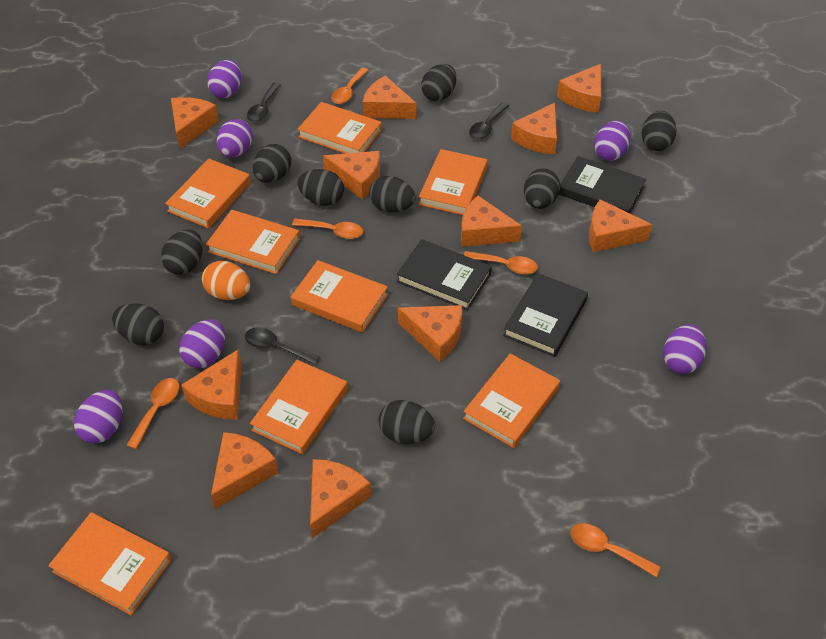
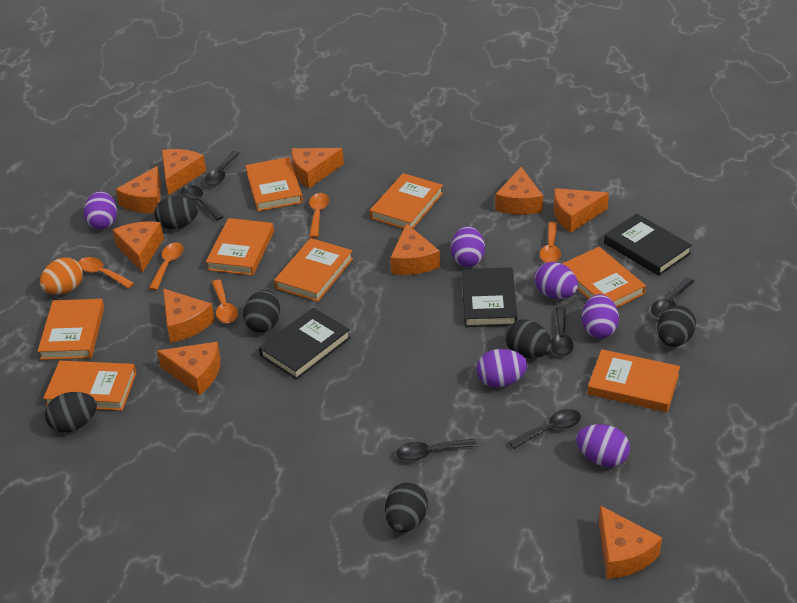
black egg: 9 -> 6
black spoon: 3 -> 6
orange cheese: 11 -> 10

